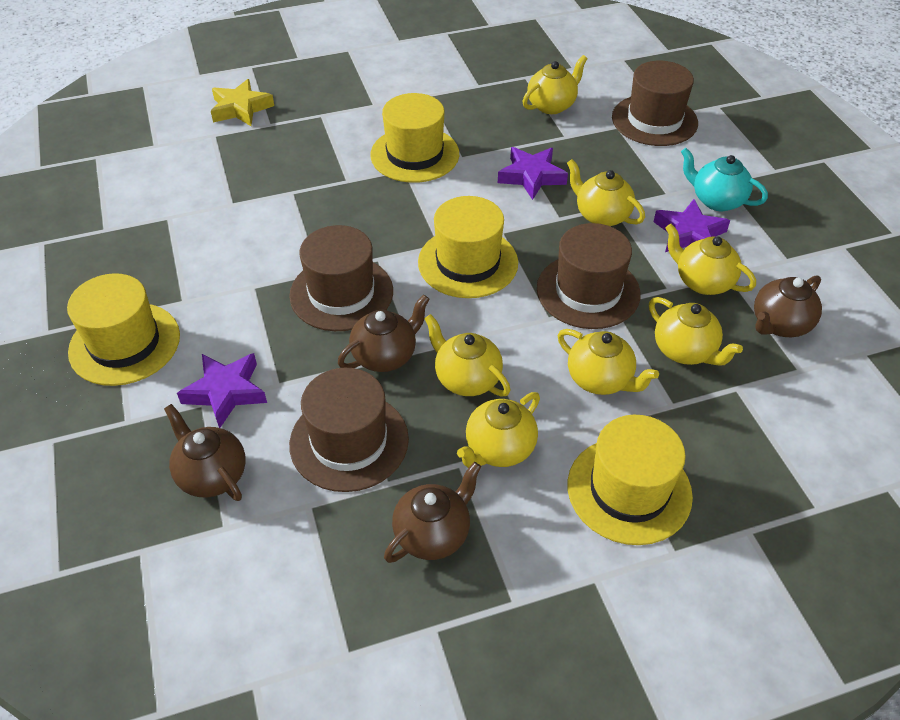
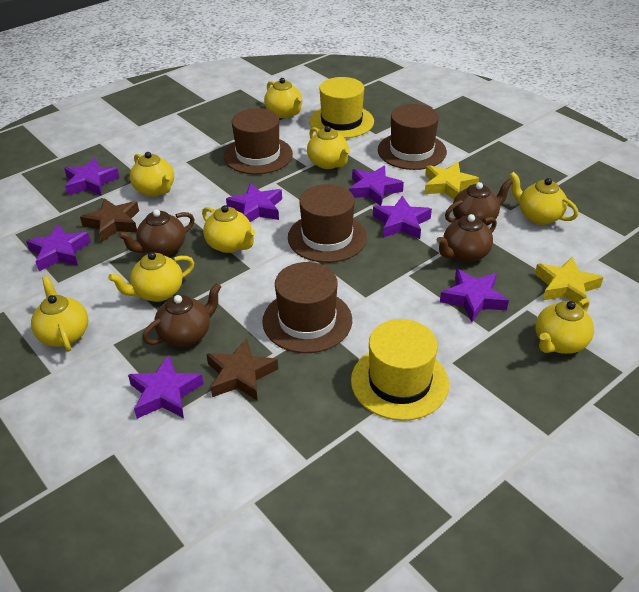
brown star: 0 -> 2
purple star: 3 -> 7
turquoise teapot: 1 -> 0
yellow hat: 4 -> 2
yellow star: 1 -> 2
yellow teapot: 7 -> 8

